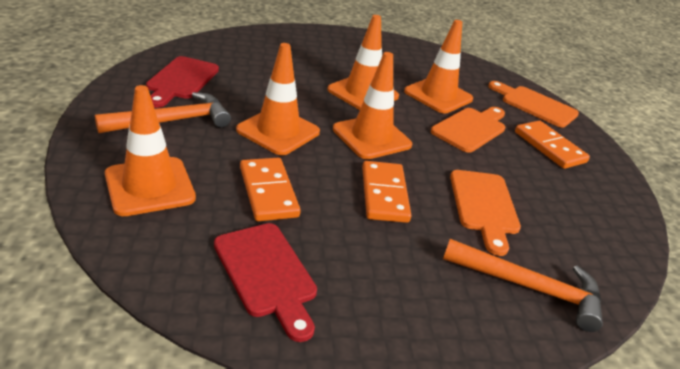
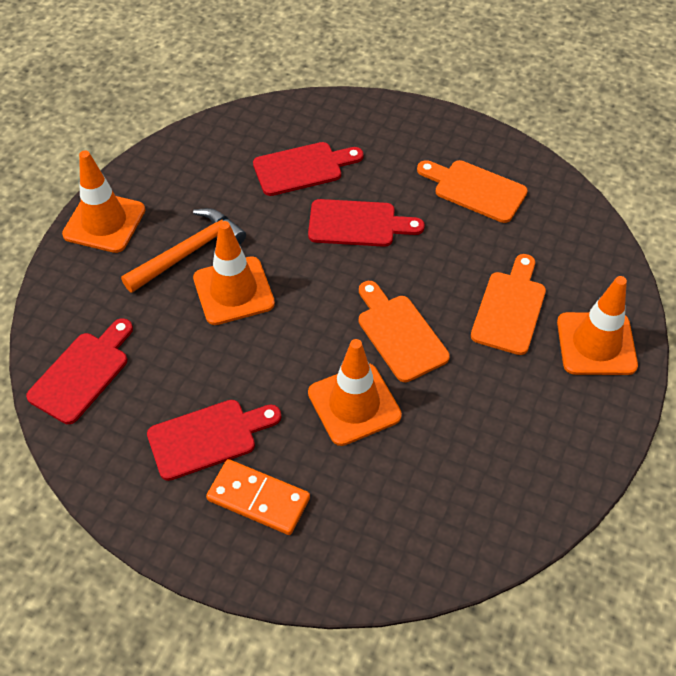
orange domino: 3 -> 1
orange hammer: 2 -> 1
orange traffic cone: 5 -> 4
red cutting board: 2 -> 4

